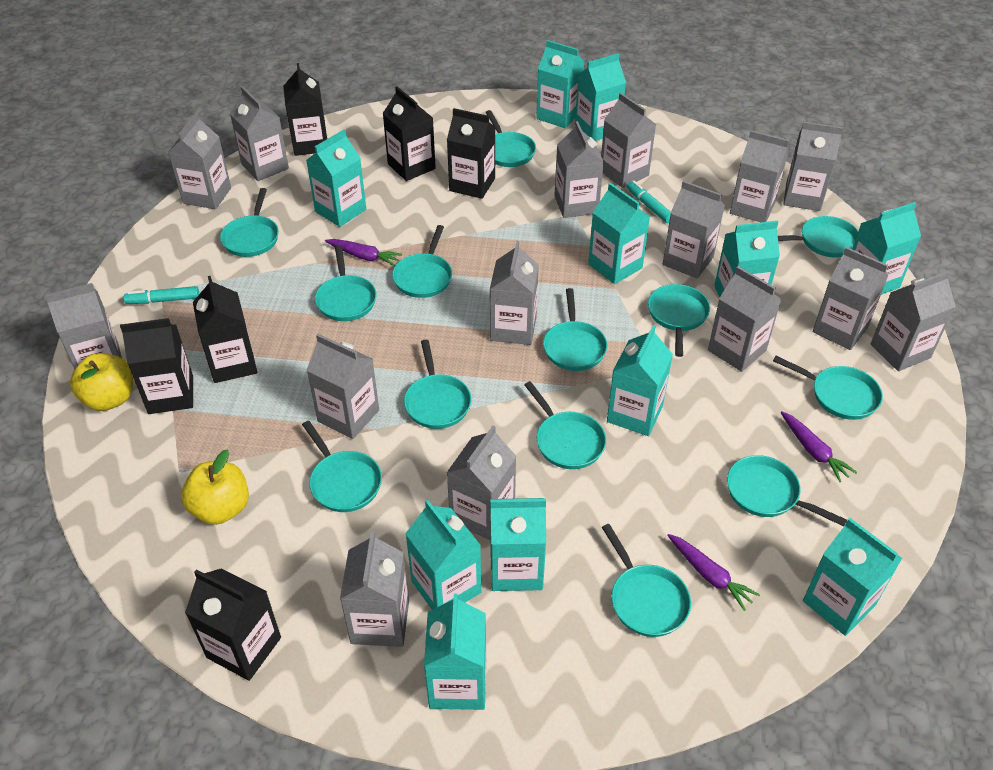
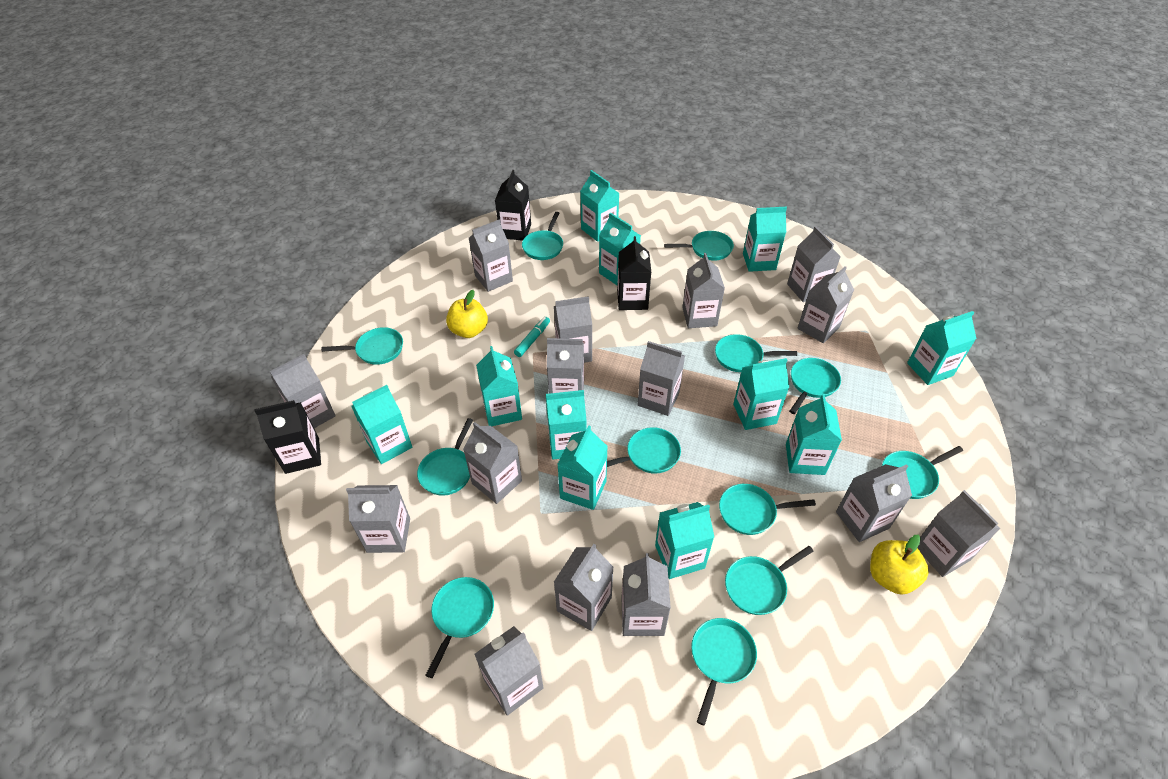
black carton: 6 -> 3
purple carrot: 3 -> 0
turquoise marker: 2 -> 1
turquoise pan: 13 -> 12

